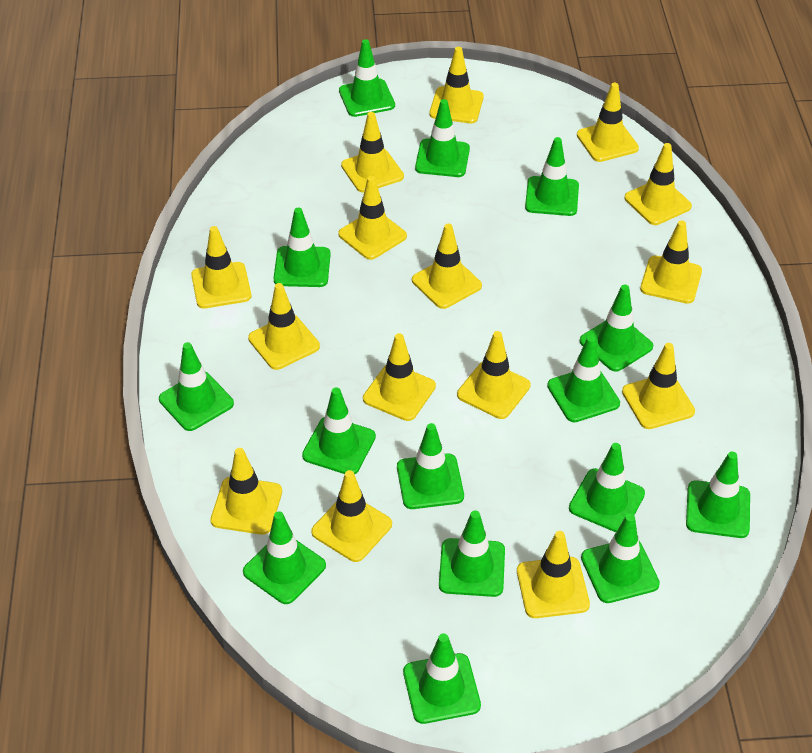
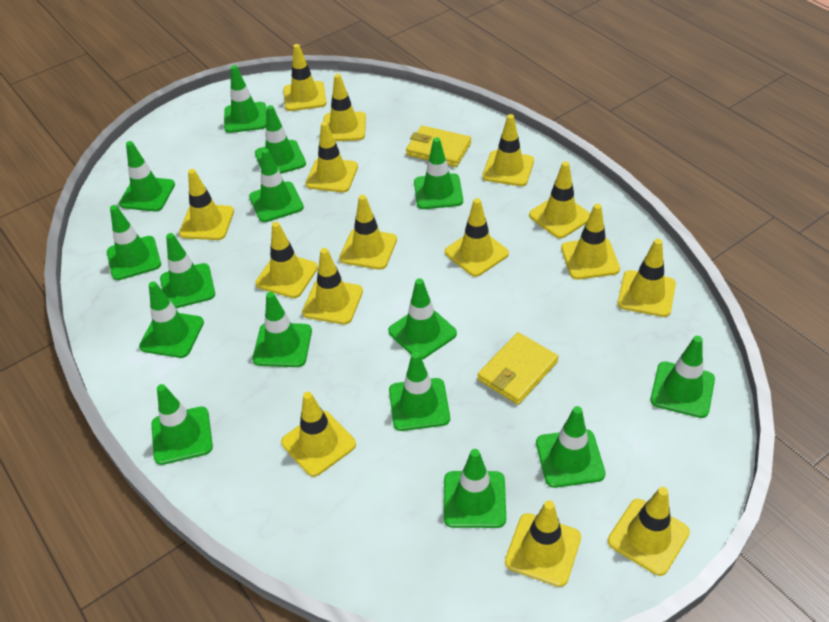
yellow wallet: 0 -> 2

